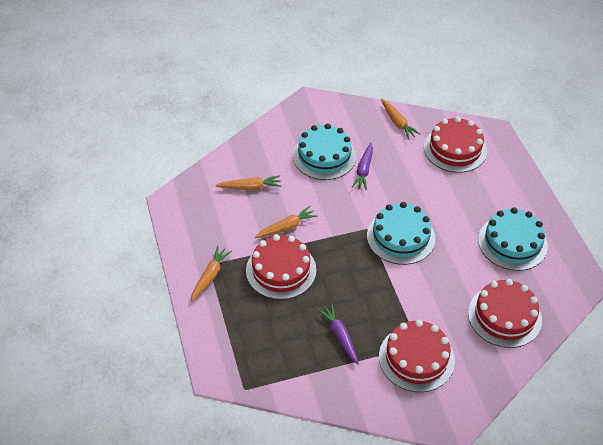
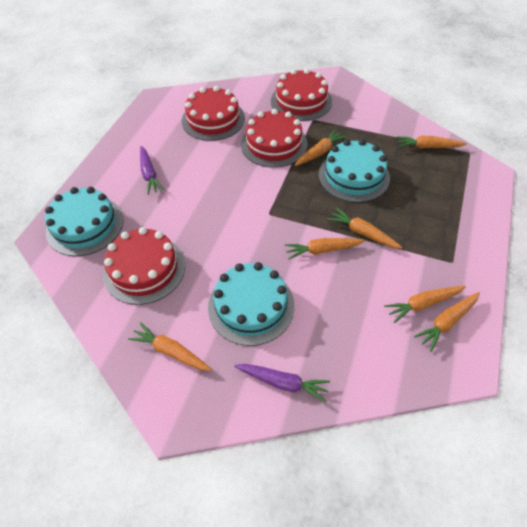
orange carrot: 4 -> 7

